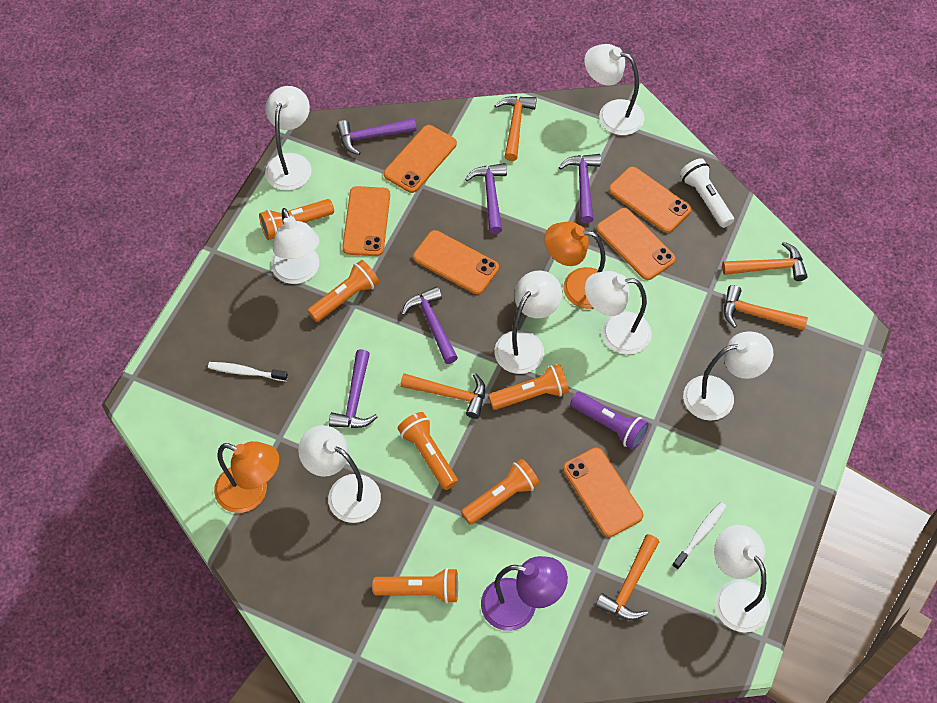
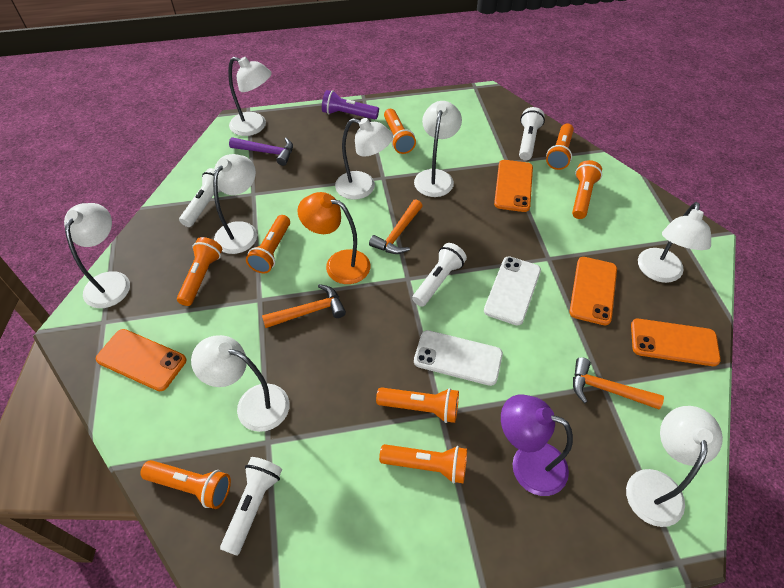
orange flashlight: 6 -> 8
orange hammer: 5 -> 3
orange lamp: 2 -> 1
orange phone: 6 -> 4
purple hammer: 5 -> 1
white flashlight: 1 -> 4
white phone: 0 -> 2
white toothbrush: 2 -> 0

